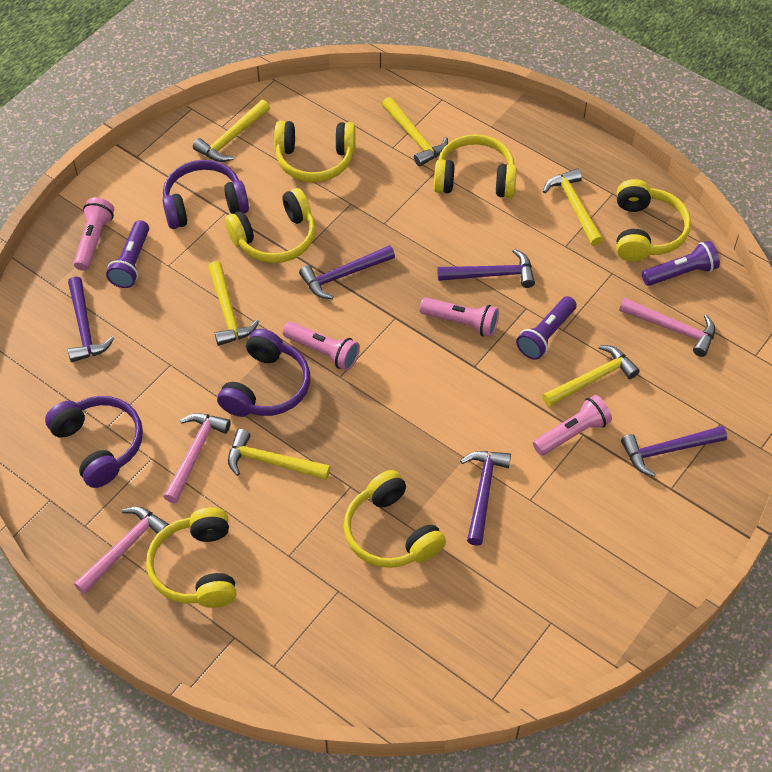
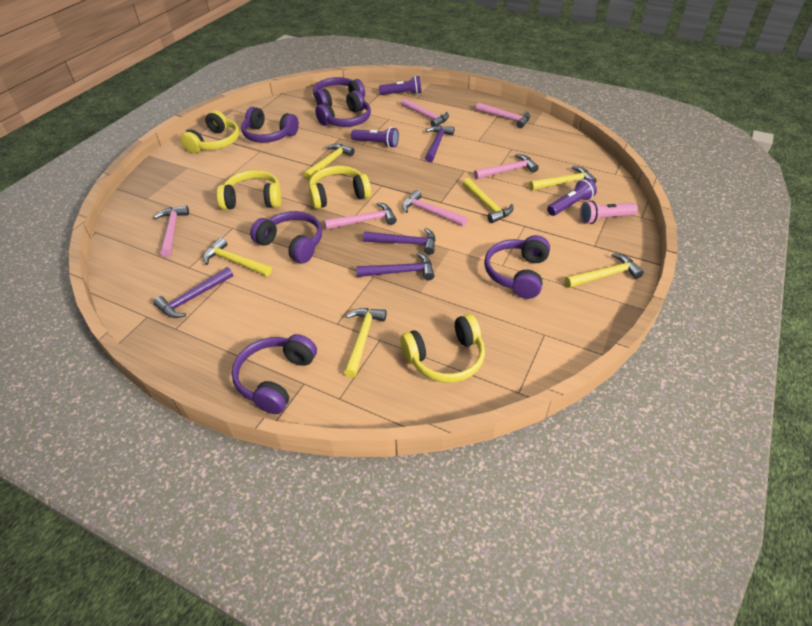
pink flashlight: 4 -> 1
pink hammer: 3 -> 6
purple hammer: 5 -> 4
purple headphones: 3 -> 6
yellow headphones: 6 -> 4

